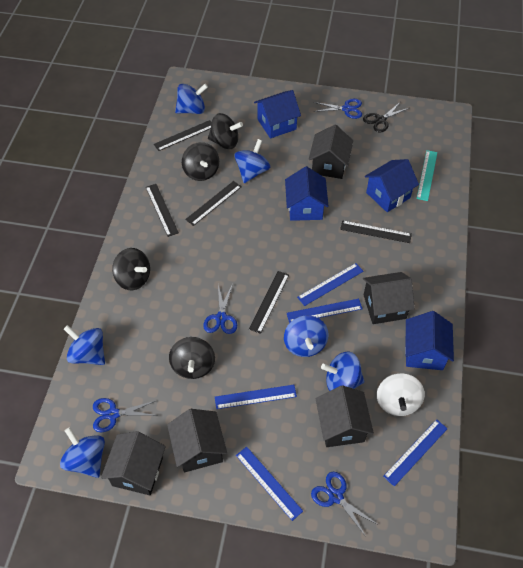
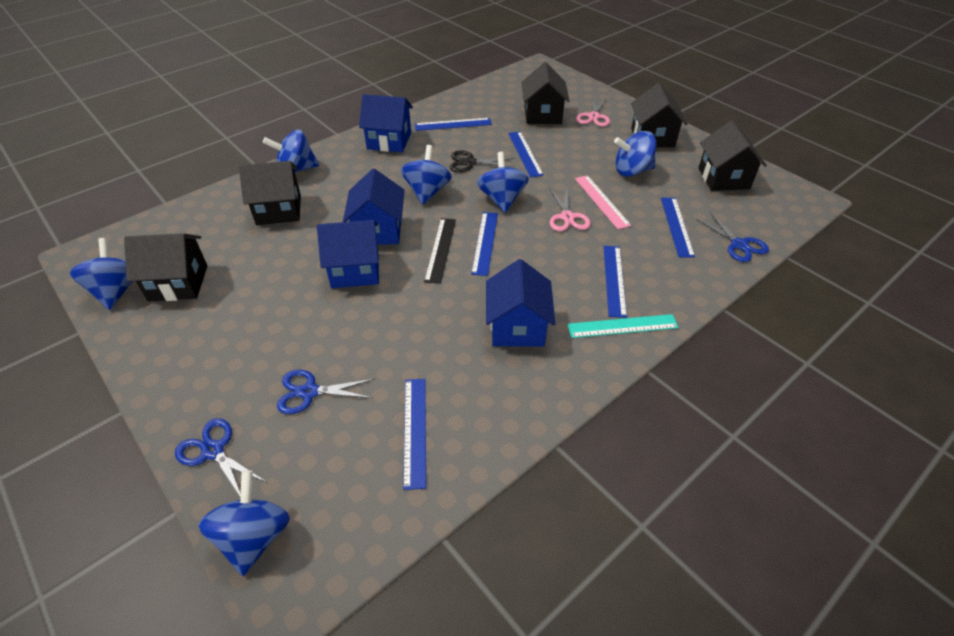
black ruler: 5 -> 1
black spinning top: 4 -> 0
blue ruler: 5 -> 6
blue scissors: 4 -> 3
pink ruler: 0 -> 1
pink scissors: 0 -> 2
white spinning top: 1 -> 0

